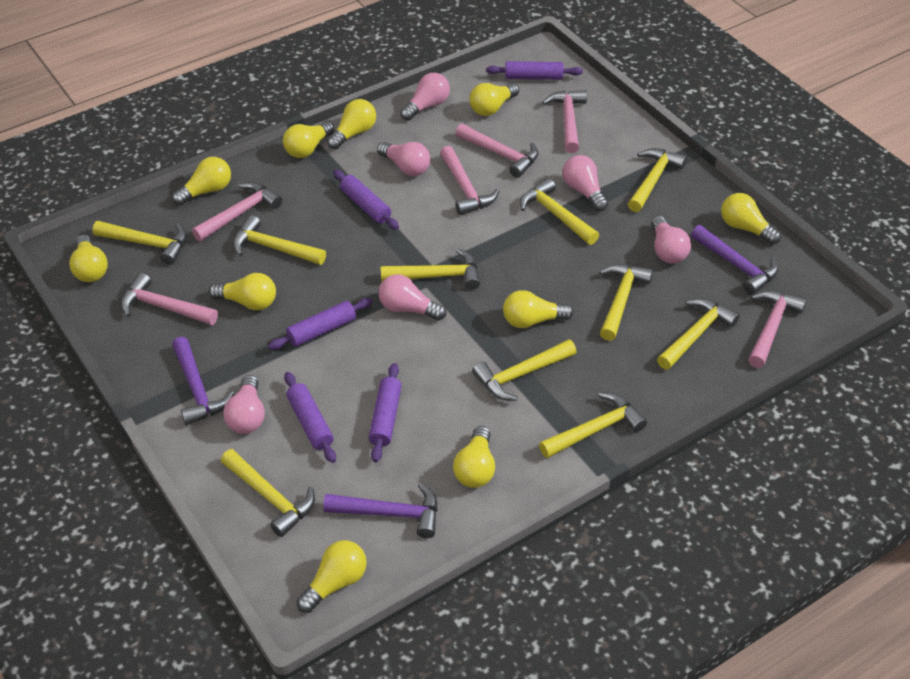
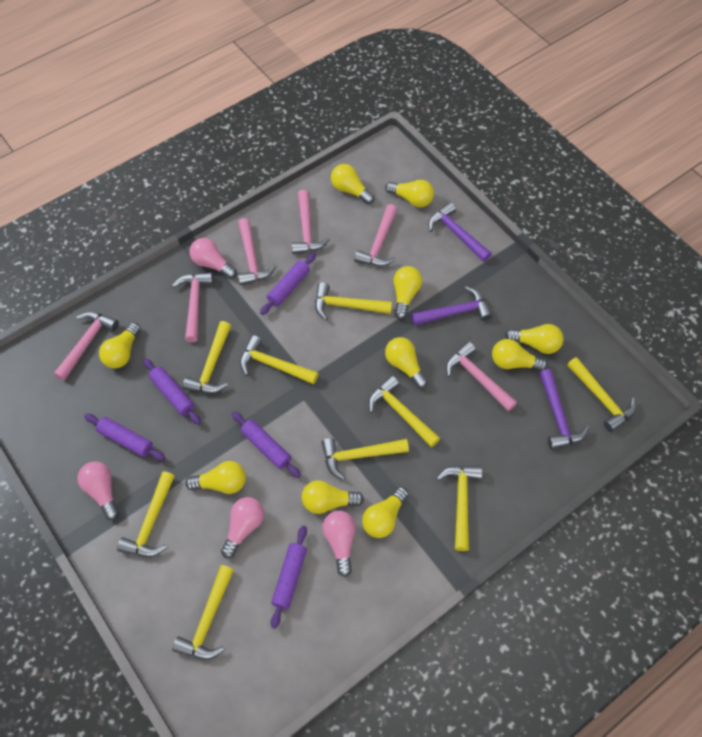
pink light bulb: 6 -> 4
yellow hammer: 10 -> 9

